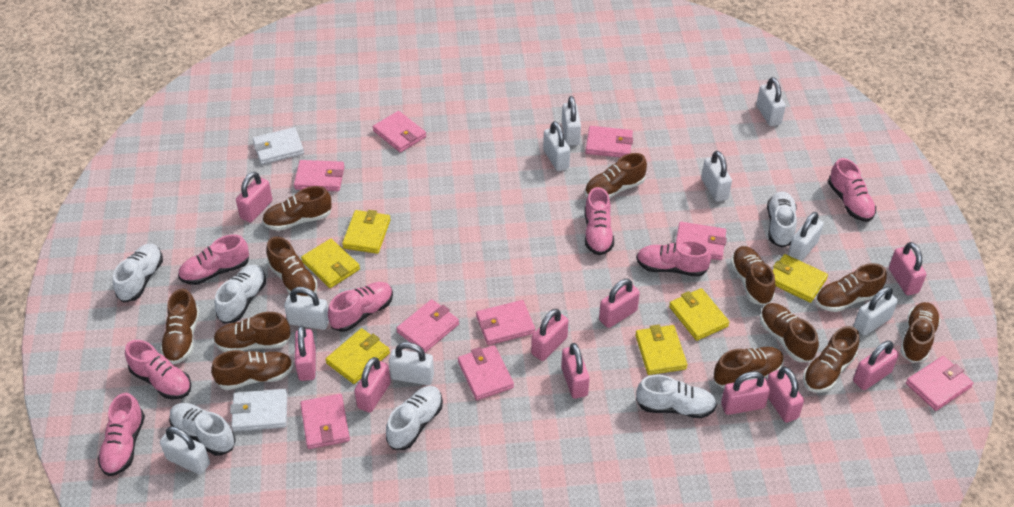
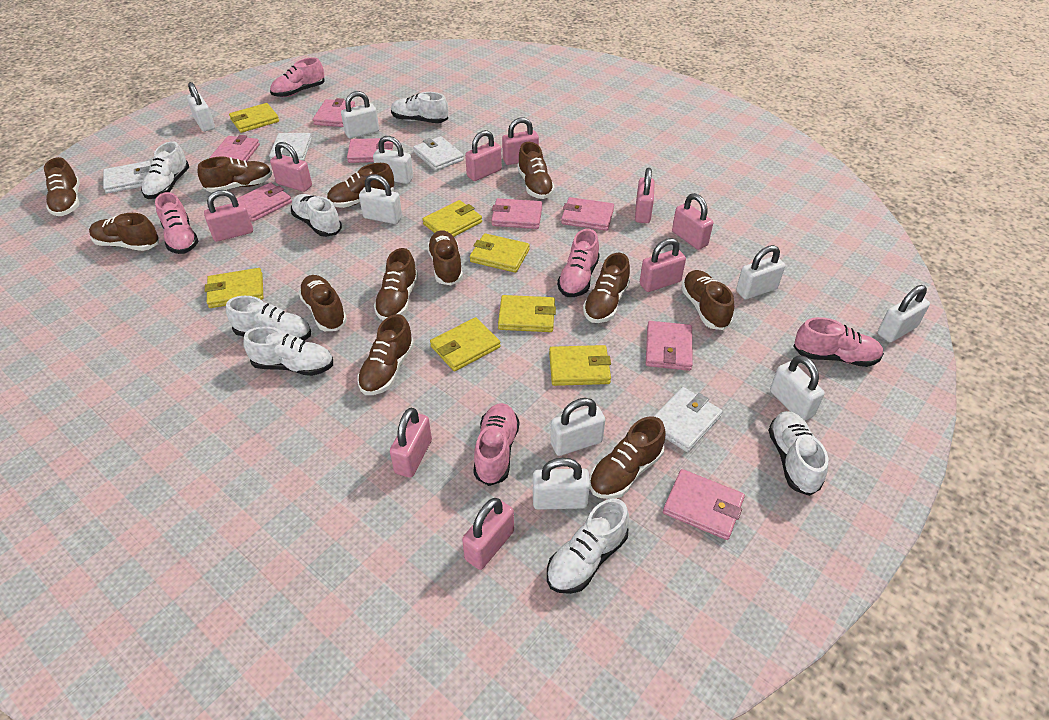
pink padlock: 10 -> 9
pink shoe: 7 -> 5
pink wallet: 9 -> 8
white shoe: 6 -> 7
white wallet: 2 -> 4
yellow wallet: 6 -> 7

